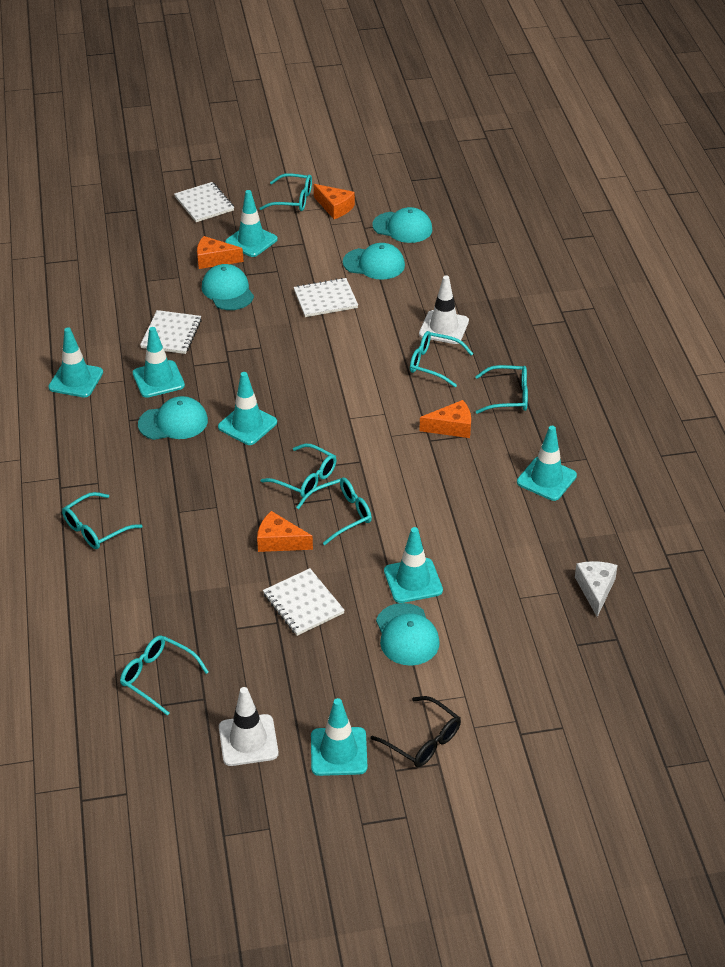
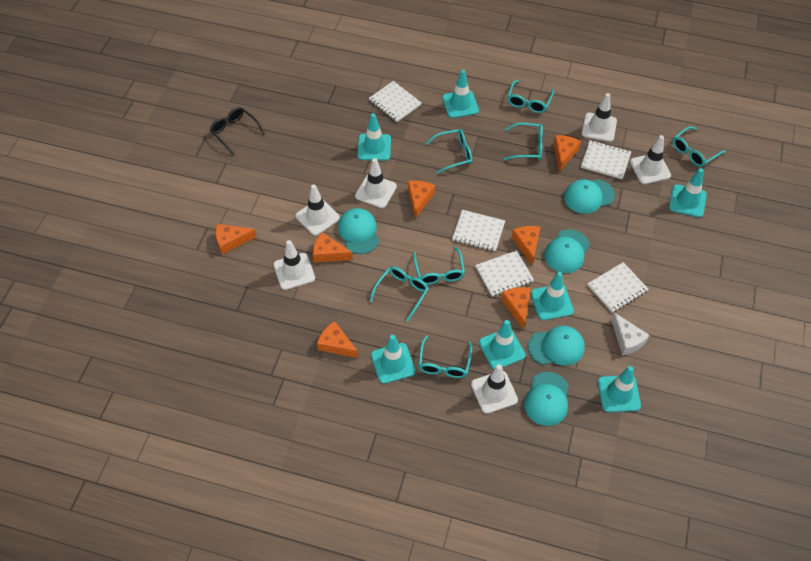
orange cheese: 4 -> 7
white notebook: 4 -> 5
white traffic cone: 2 -> 6

